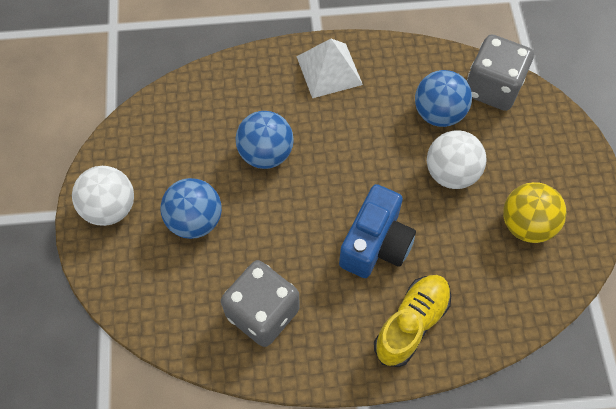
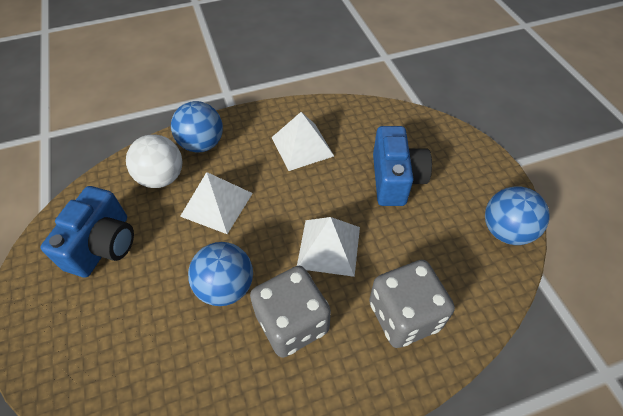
blue camera: 1 -> 2
white ball: 2 -> 1
white pyramid: 1 -> 3
yellow ball: 1 -> 0
yellow shoe: 1 -> 0

